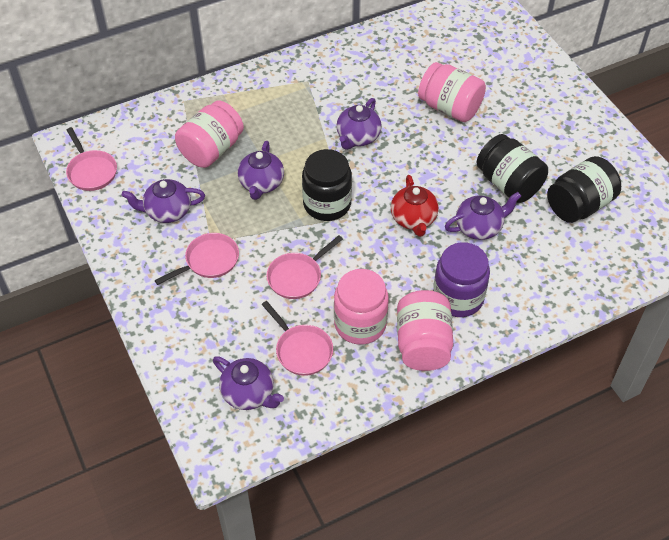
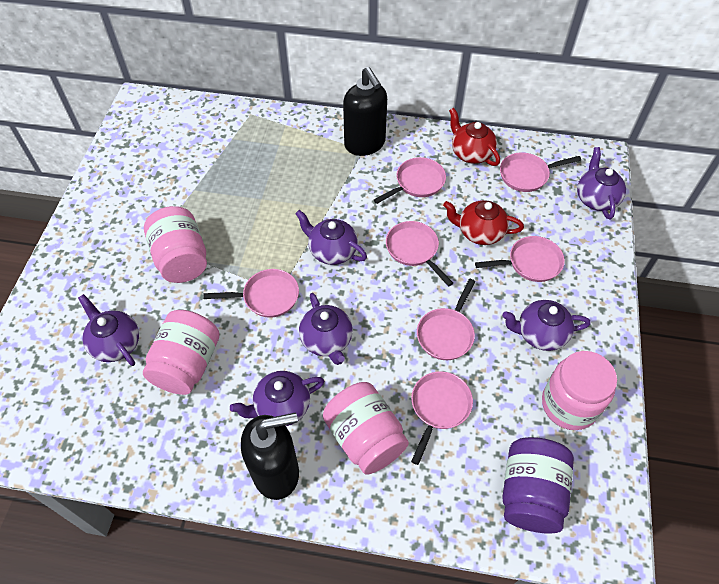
black jar: 3 -> 0
black soap dispenser: 0 -> 2
pink pan: 4 -> 7
purple teapot: 5 -> 6
red teapot: 1 -> 2

